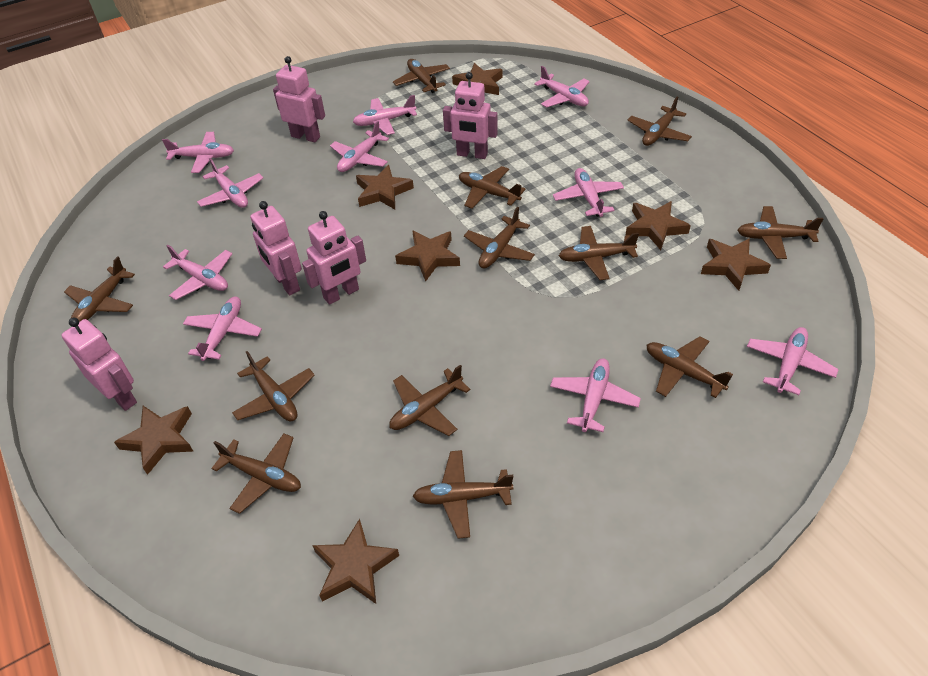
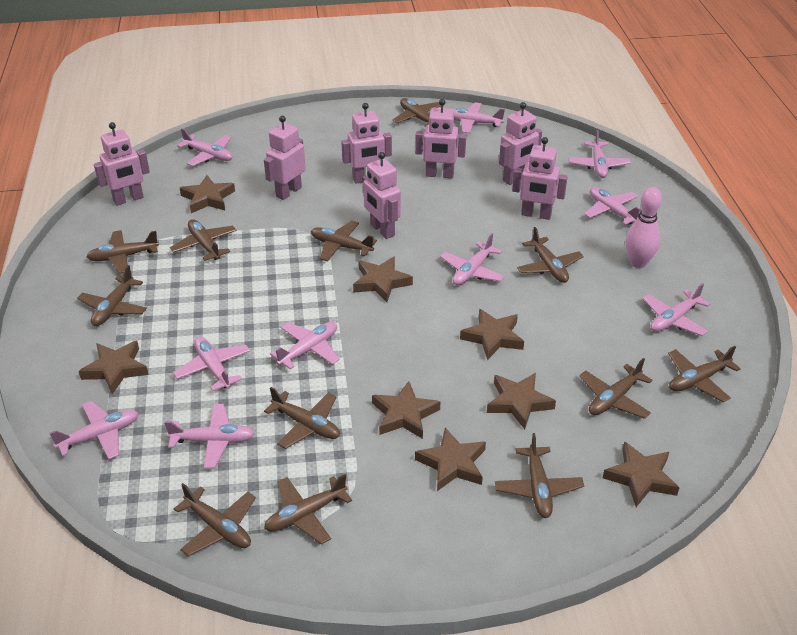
brown star: 7 -> 8
pink bowling pin: 0 -> 1
pink robot: 5 -> 7

